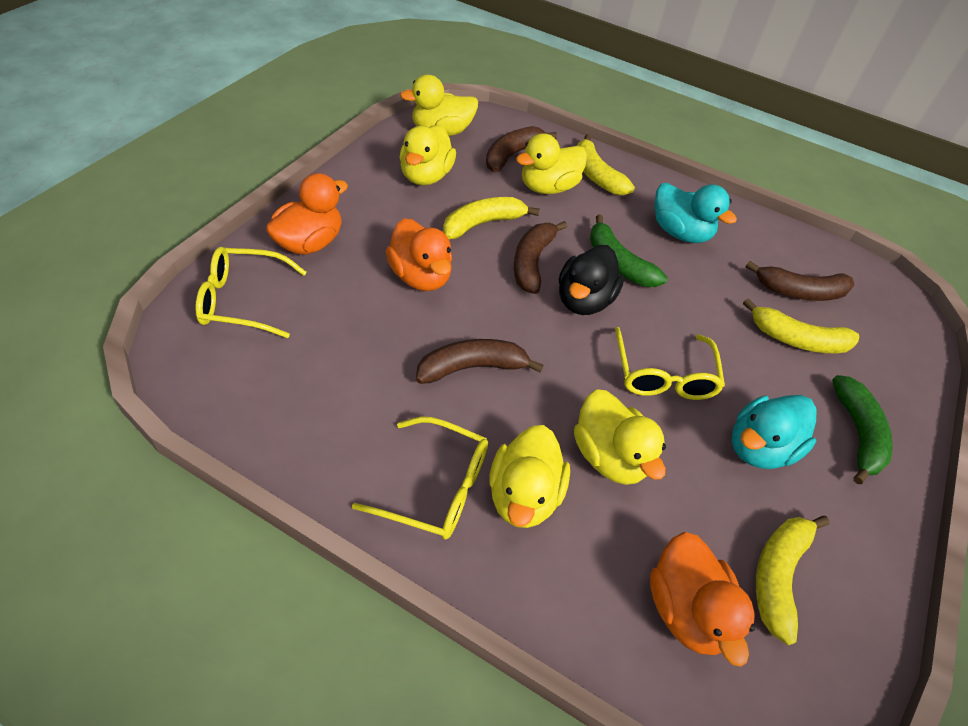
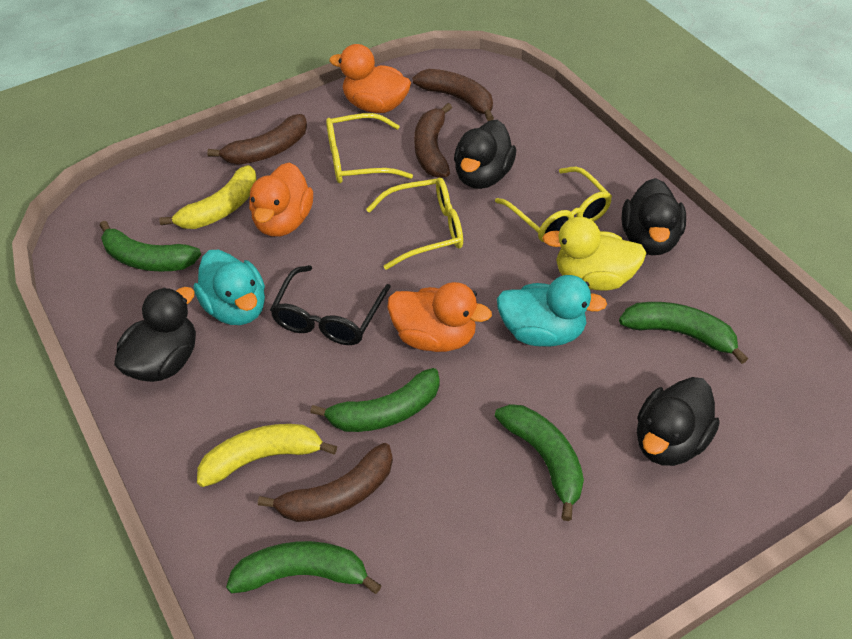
black duck: 1 -> 4
black glasses: 0 -> 1
green banana: 2 -> 5
yellow banana: 4 -> 2
yellow duck: 5 -> 1

